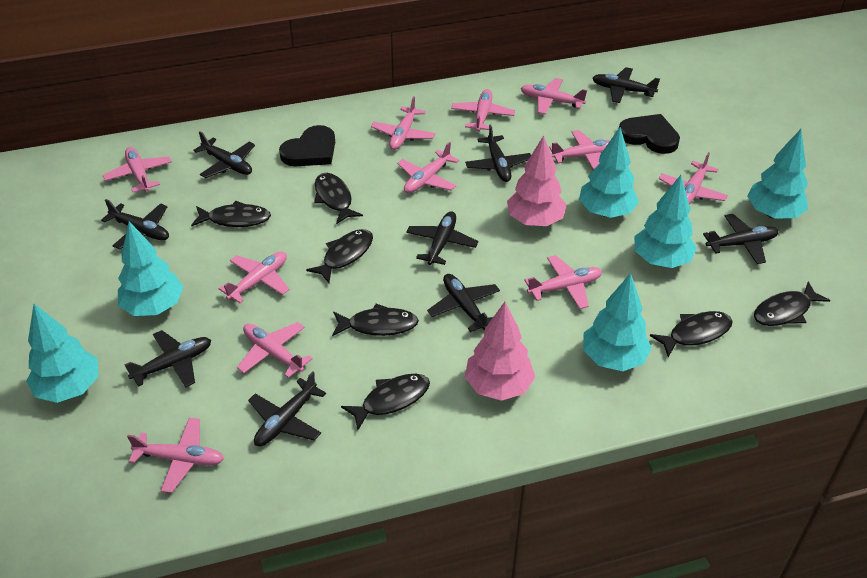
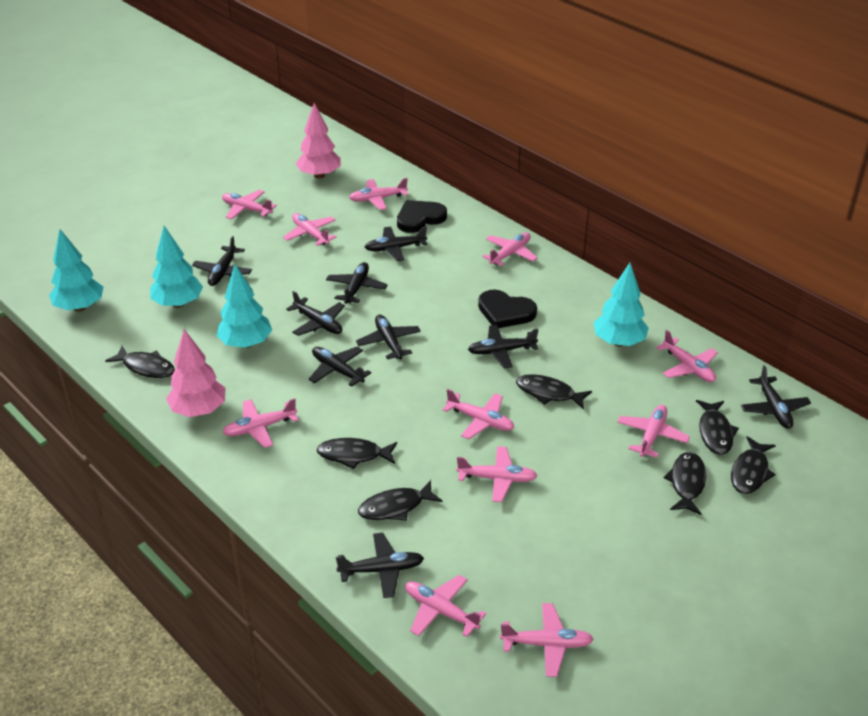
turquoise tree: 6 -> 4

